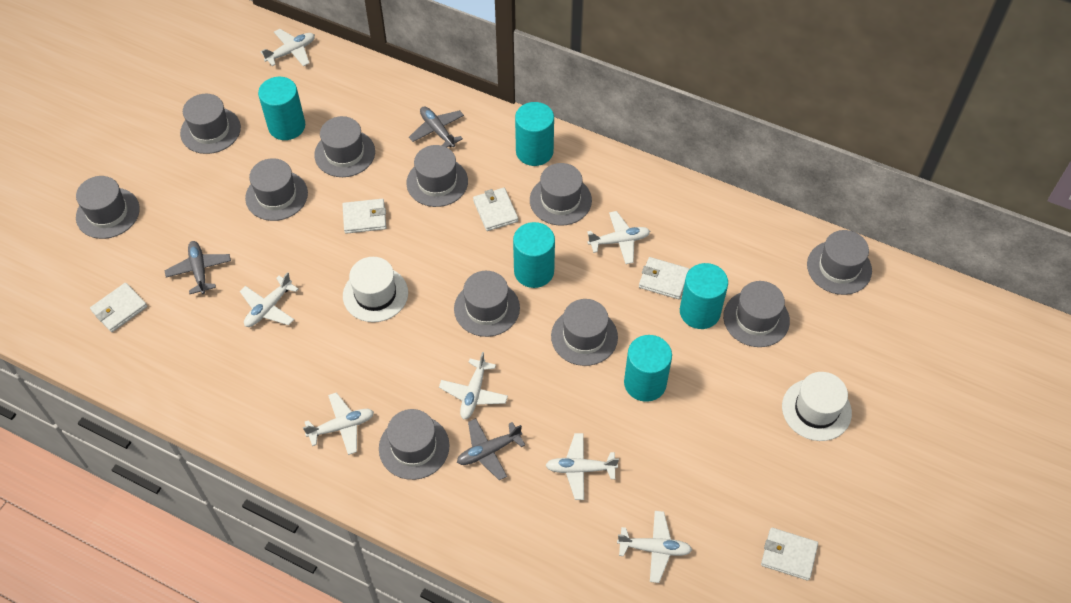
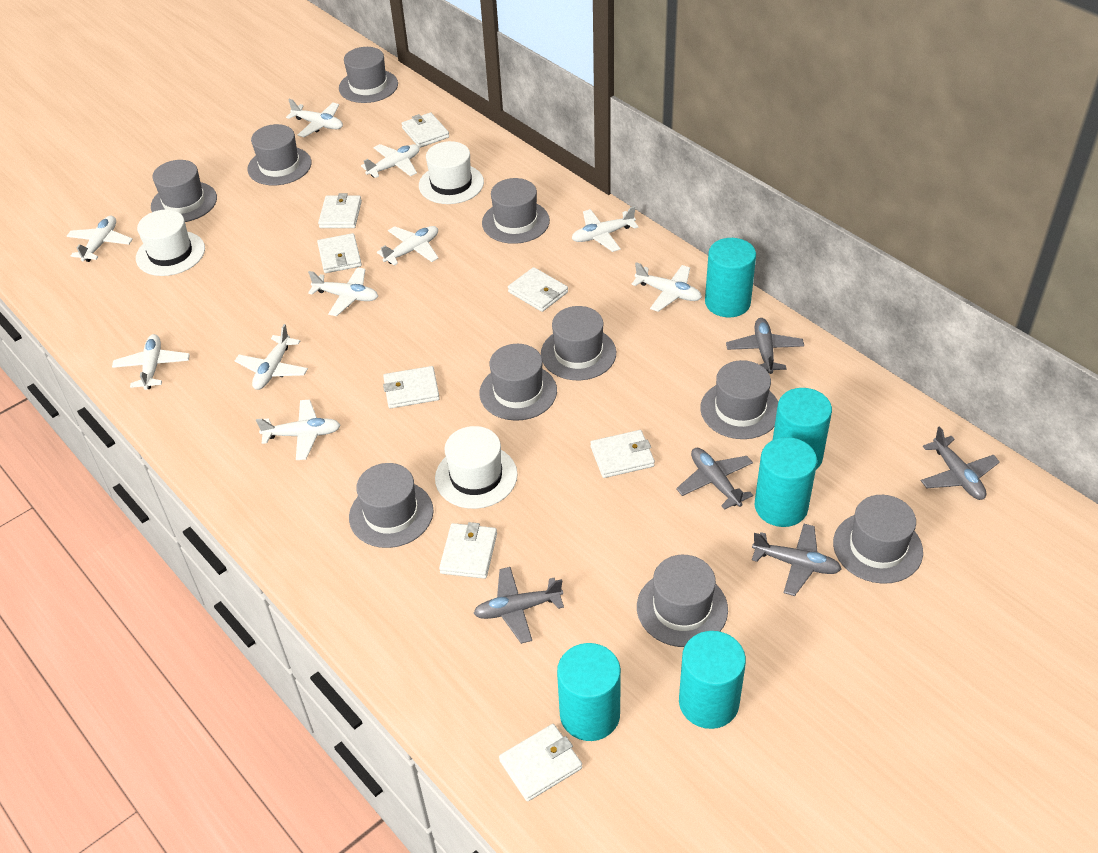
grey hat: 11 -> 10
grey plane: 3 -> 5
white hat: 2 -> 3
white plane: 7 -> 10
white wallet: 5 -> 8

